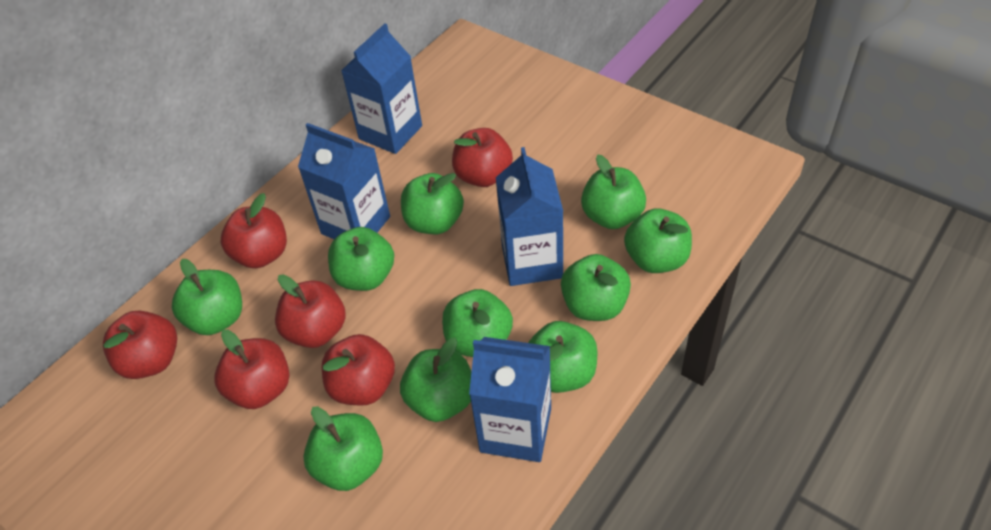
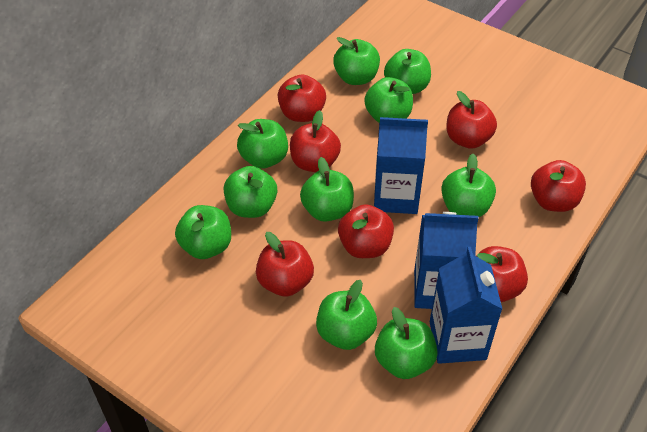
blue carton: 4 -> 3
red apple: 6 -> 7

